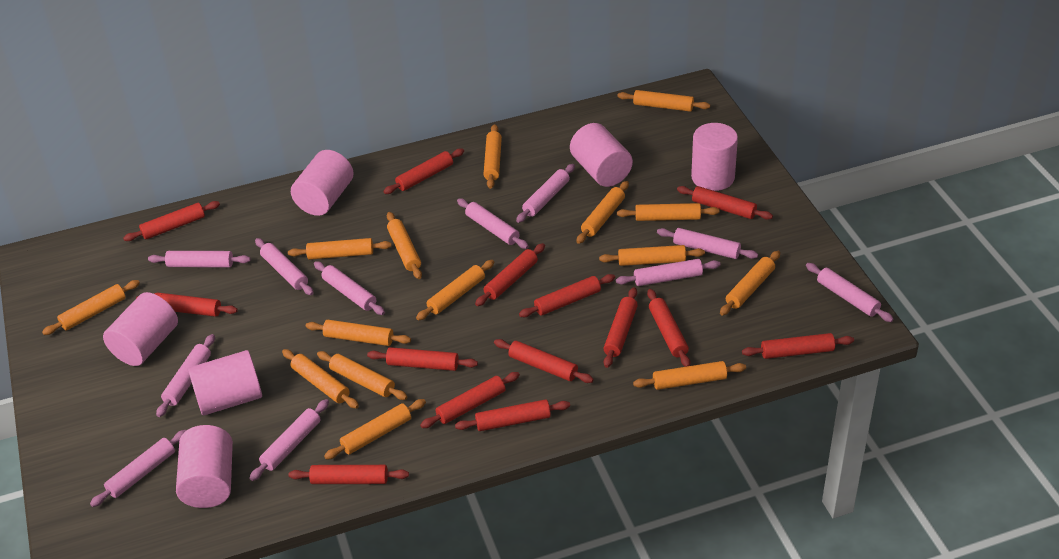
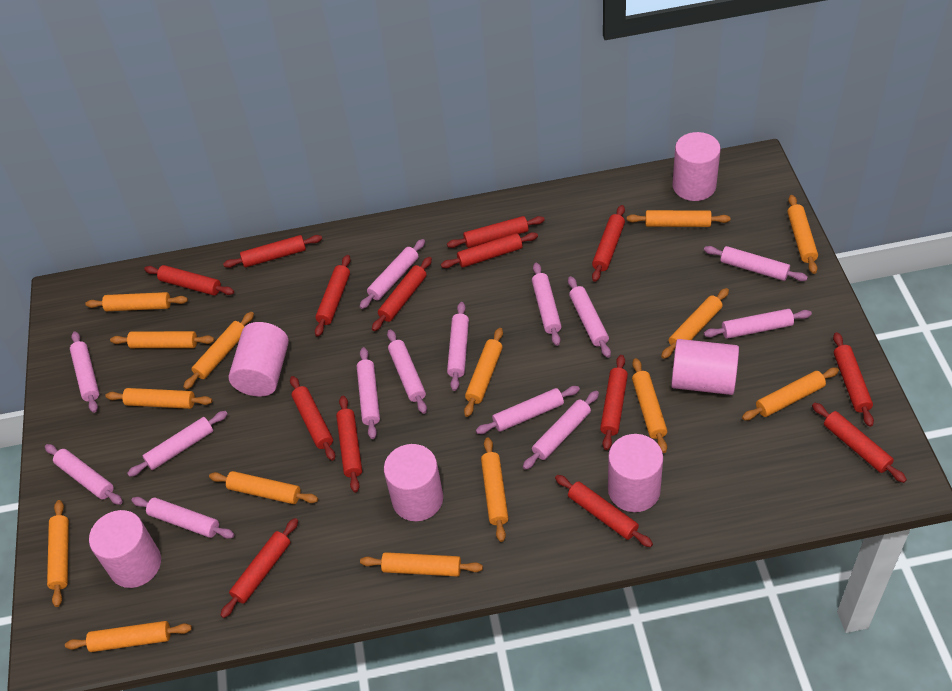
pink rolling pin: 11 -> 14

